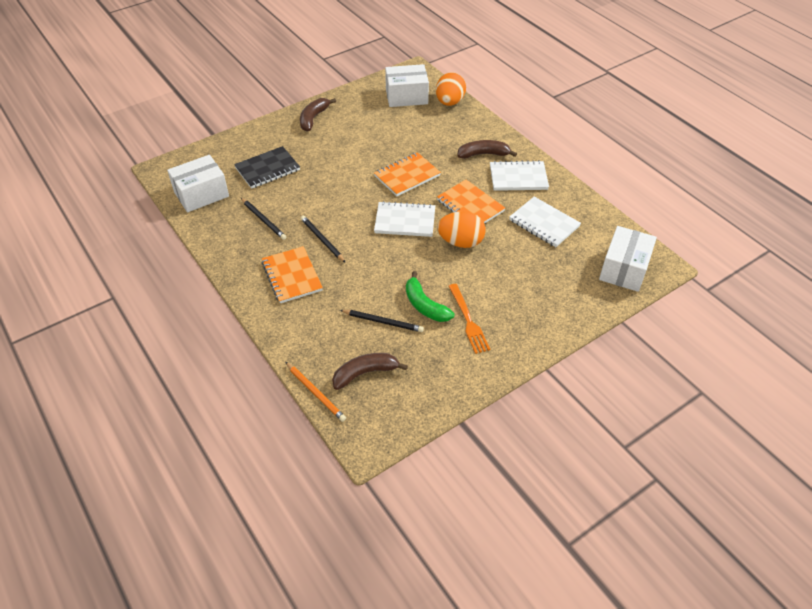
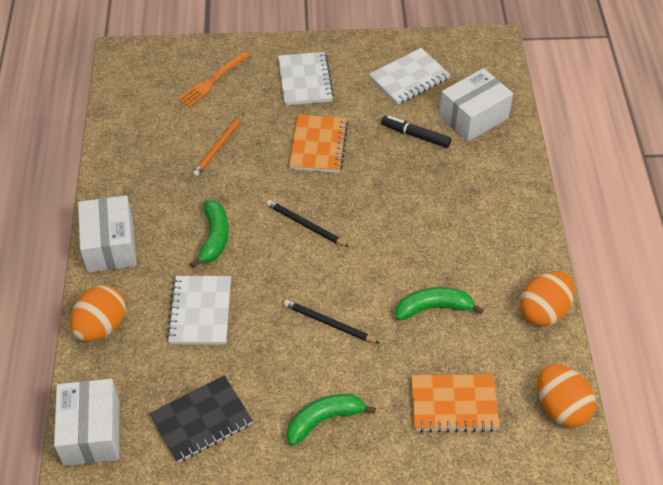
black marker: 0 -> 1
black pencil: 3 -> 2
brown banana: 3 -> 0
green banana: 1 -> 3
orange egg: 2 -> 3
orange notebook: 3 -> 2

